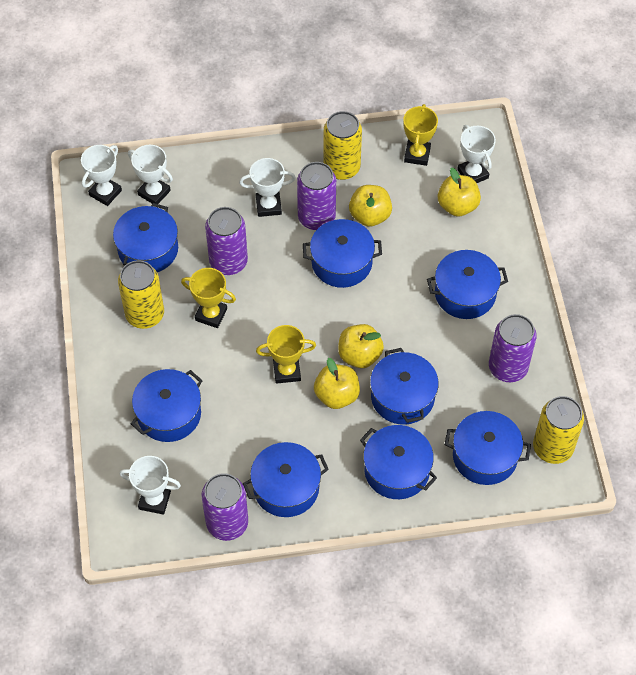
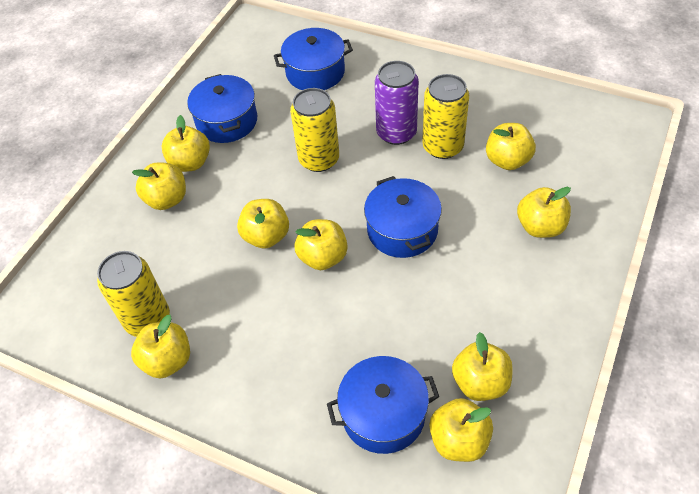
blue pot: 8 -> 4
purple can: 4 -> 1
white trophy: 5 -> 0
yellow apple: 4 -> 9
yellow trophy: 3 -> 0

